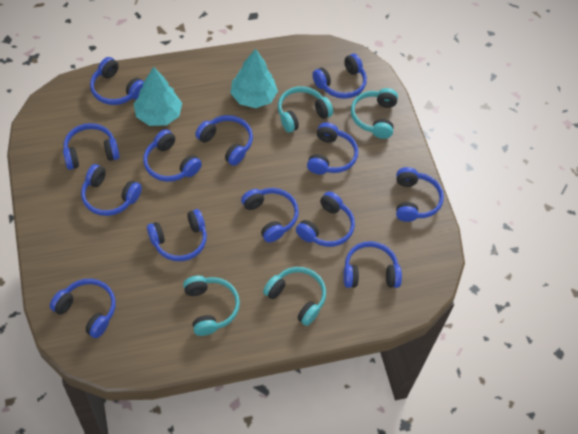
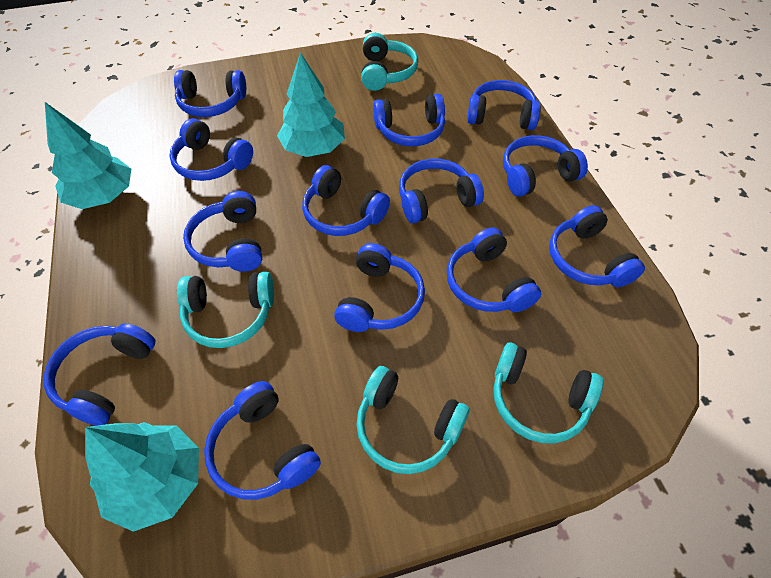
turquoise tree: 2 -> 3

